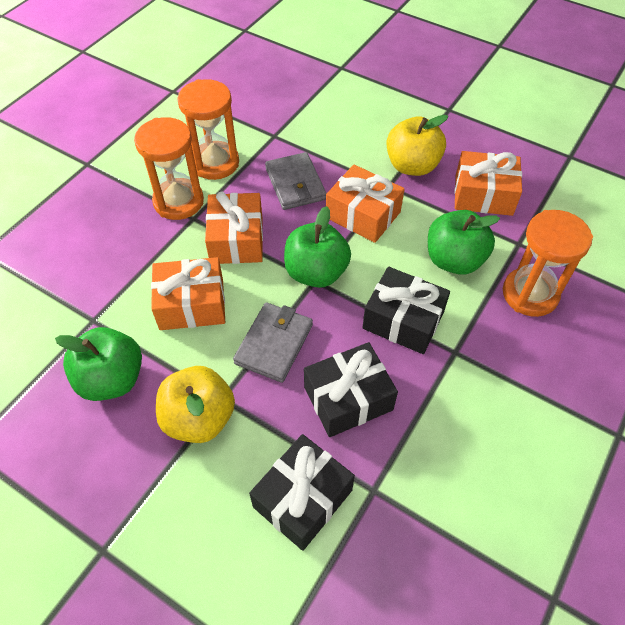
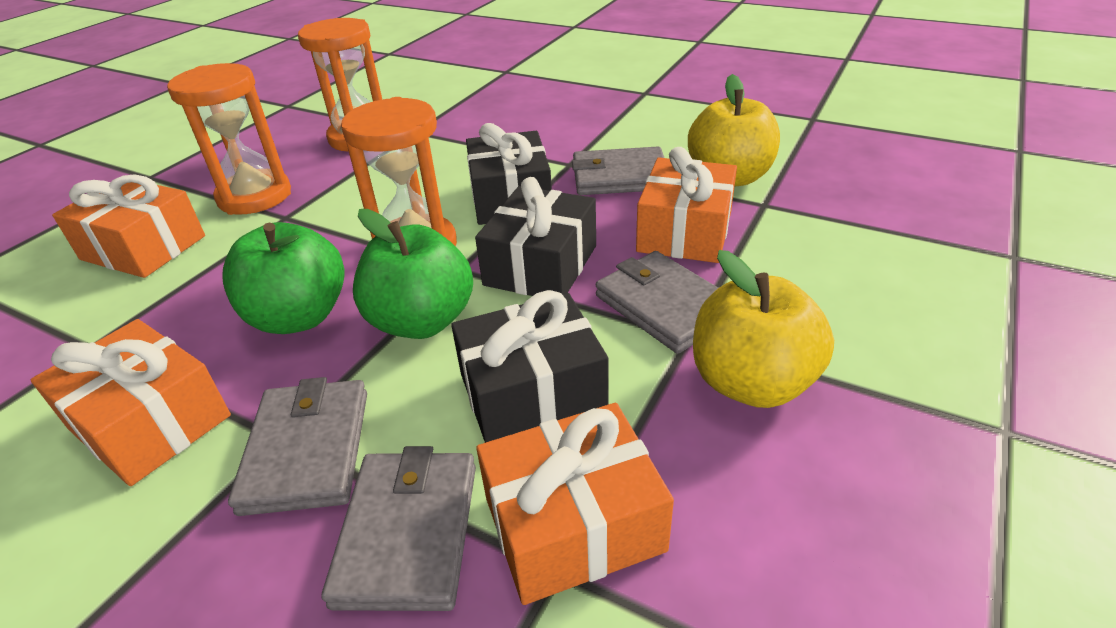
green apple: 3 -> 2
grey wallet: 2 -> 4

